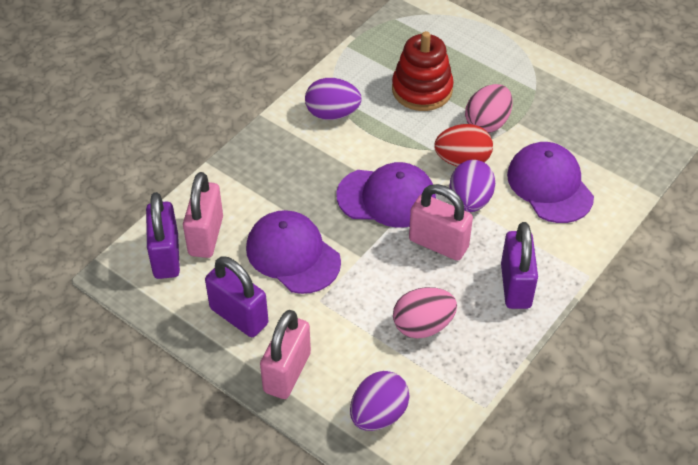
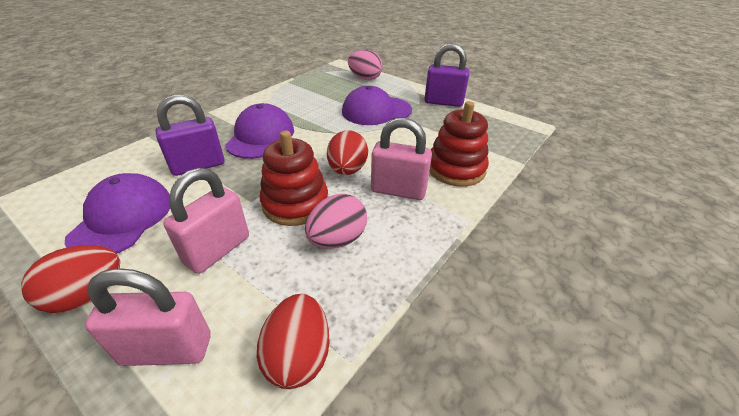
purple egg: 3 -> 0
purple padlock: 3 -> 2
red egg: 1 -> 3
red stacking toy: 1 -> 2

